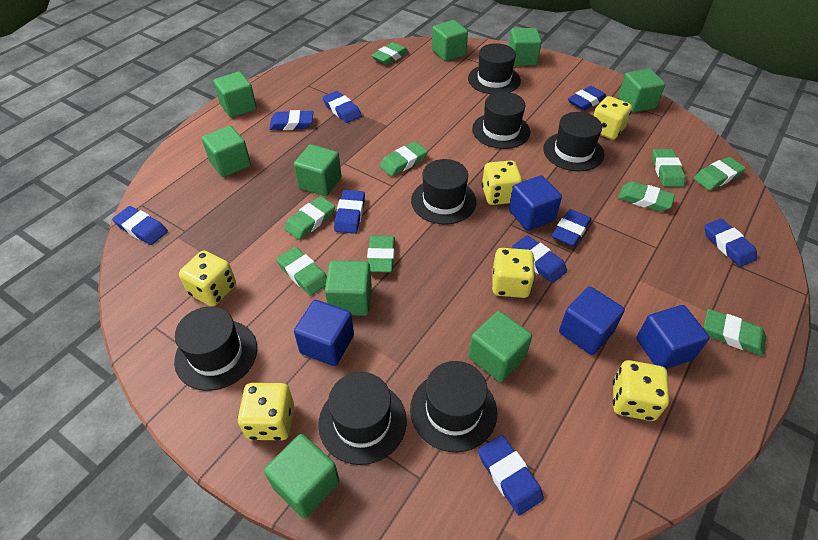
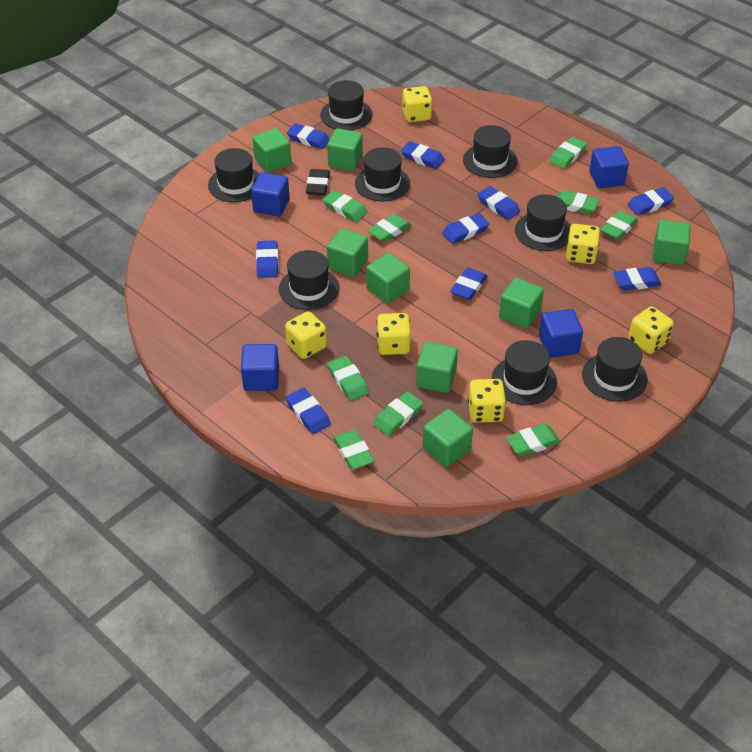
black eraser: 0 -> 1
black hat: 7 -> 8
green cube: 9 -> 8

